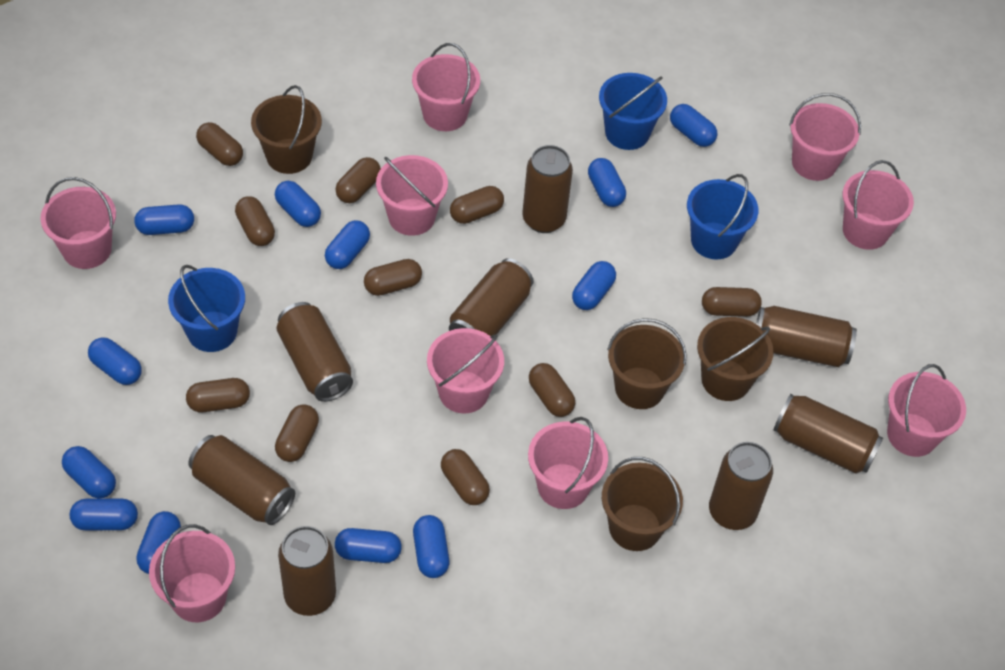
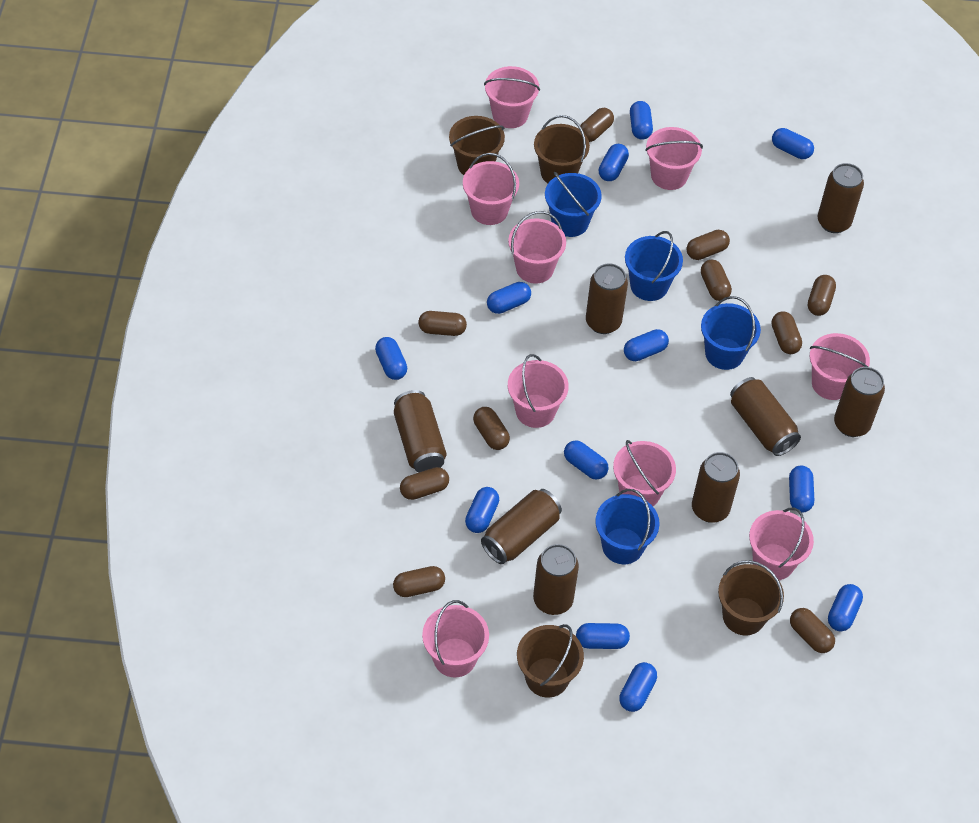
blue bucket: 3 -> 4

